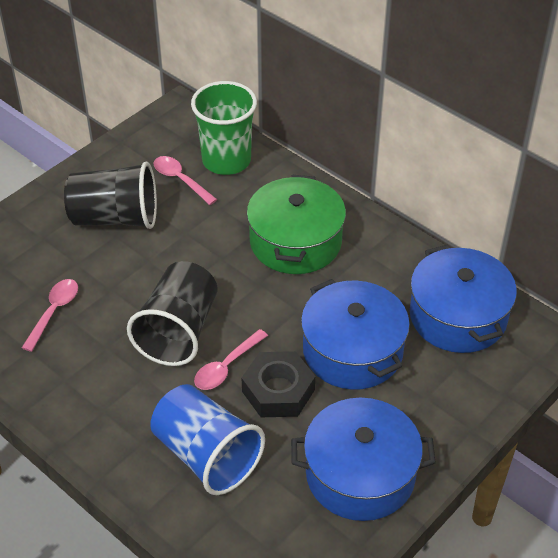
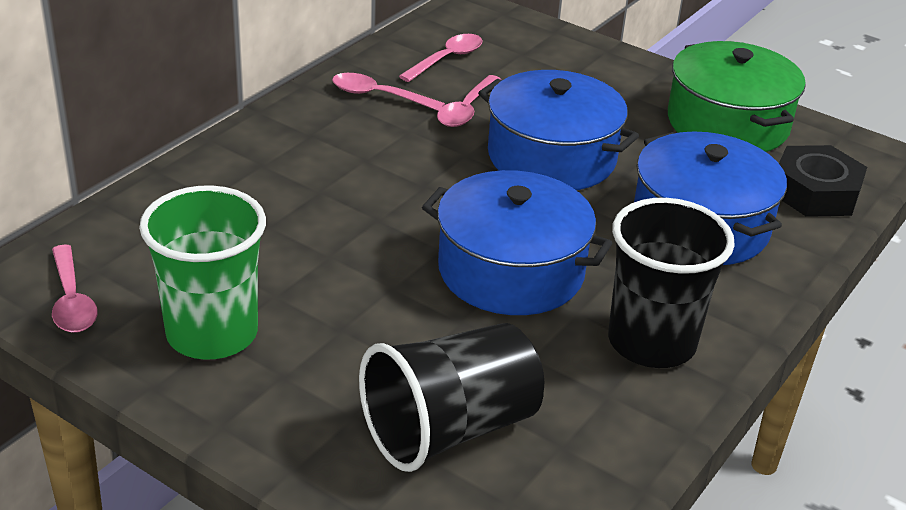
blue cup: 1 -> 0
pink spoon: 3 -> 4

